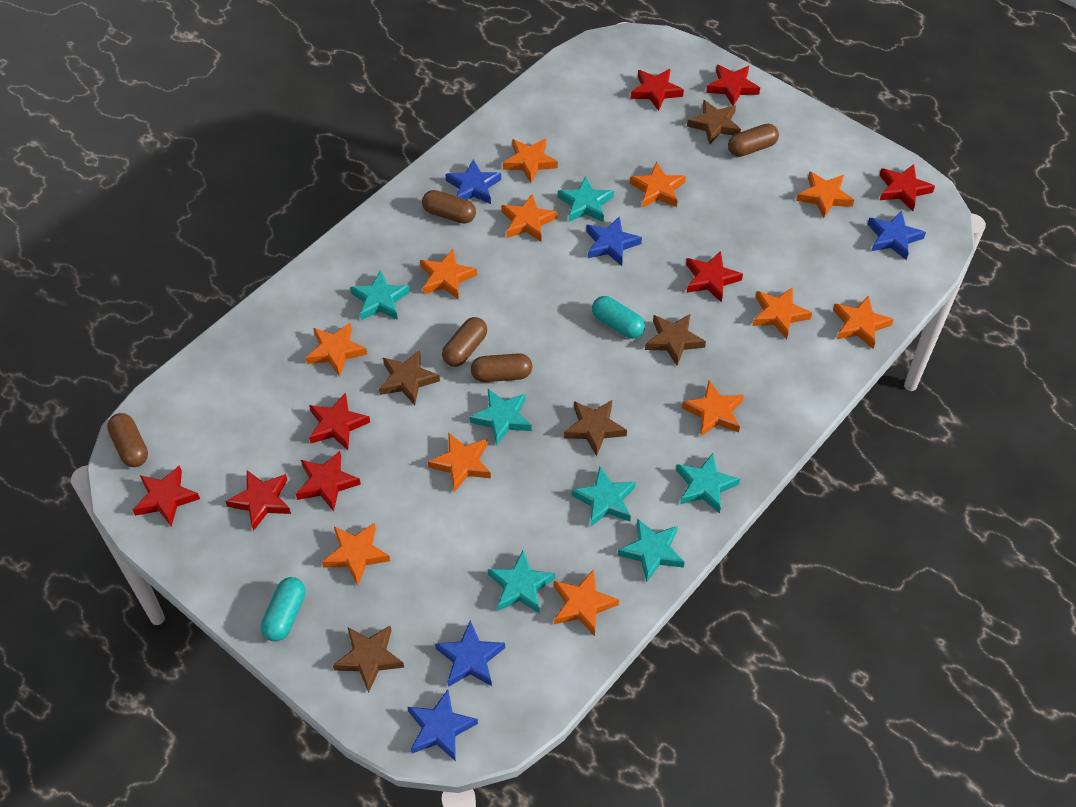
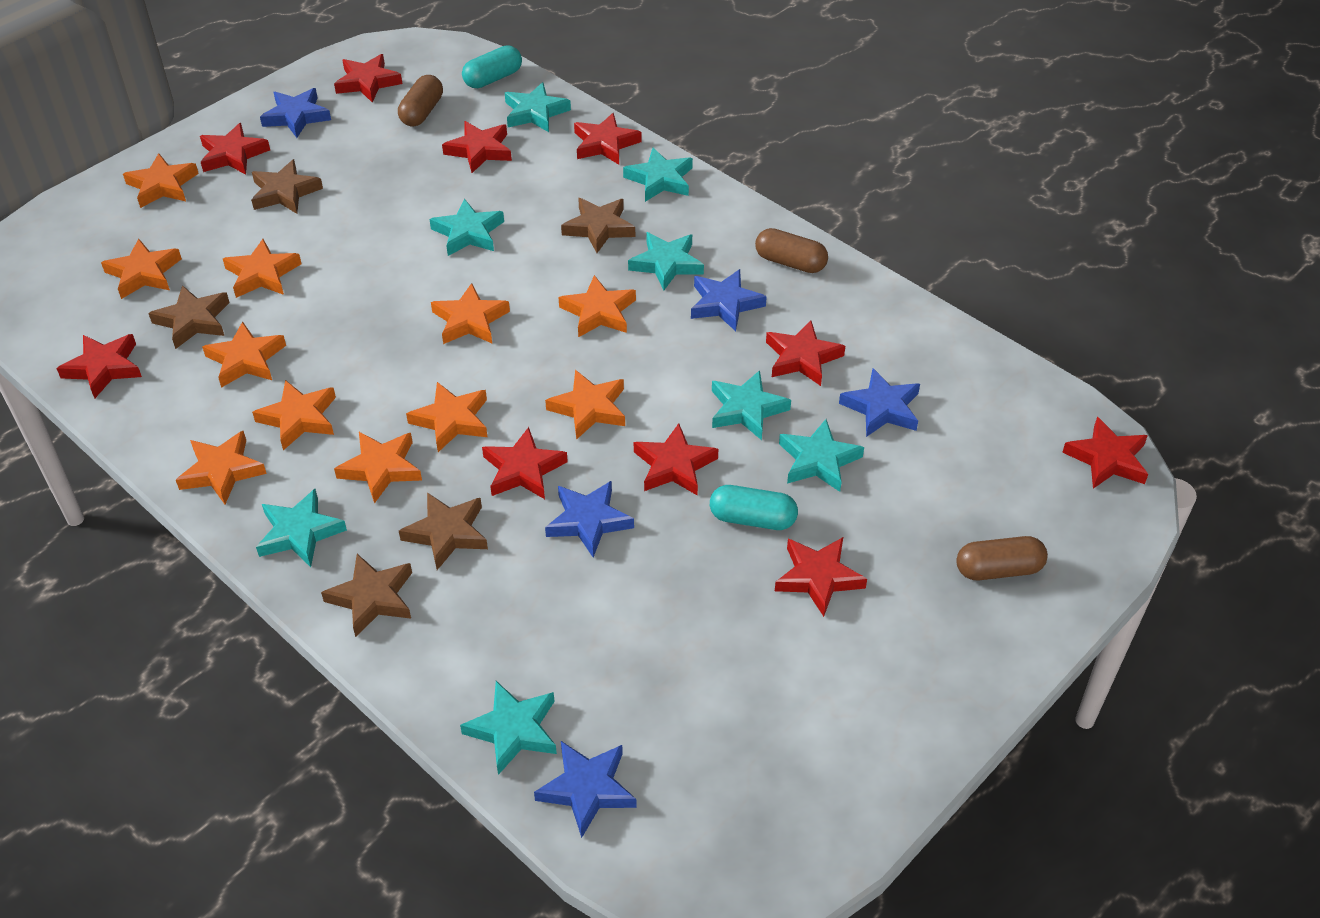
brown capsule: 5 -> 3
orange star: 12 -> 11
red star: 8 -> 10
turquoise star: 7 -> 8

